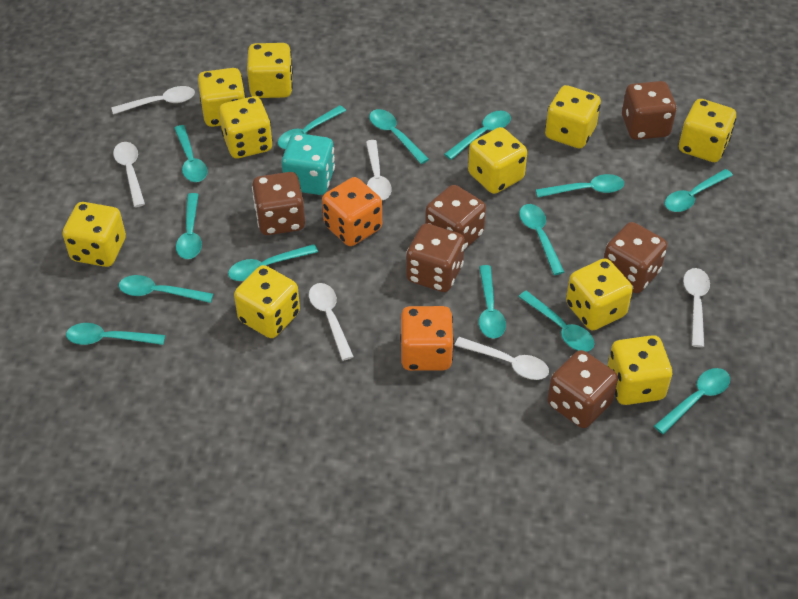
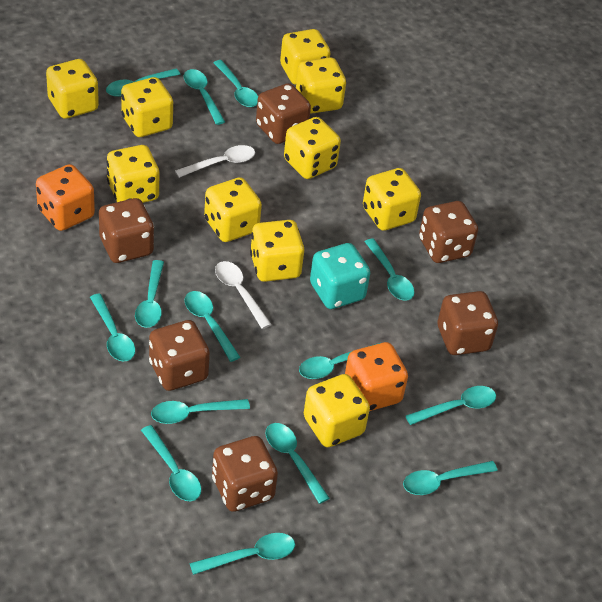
white spoon: 6 -> 2

